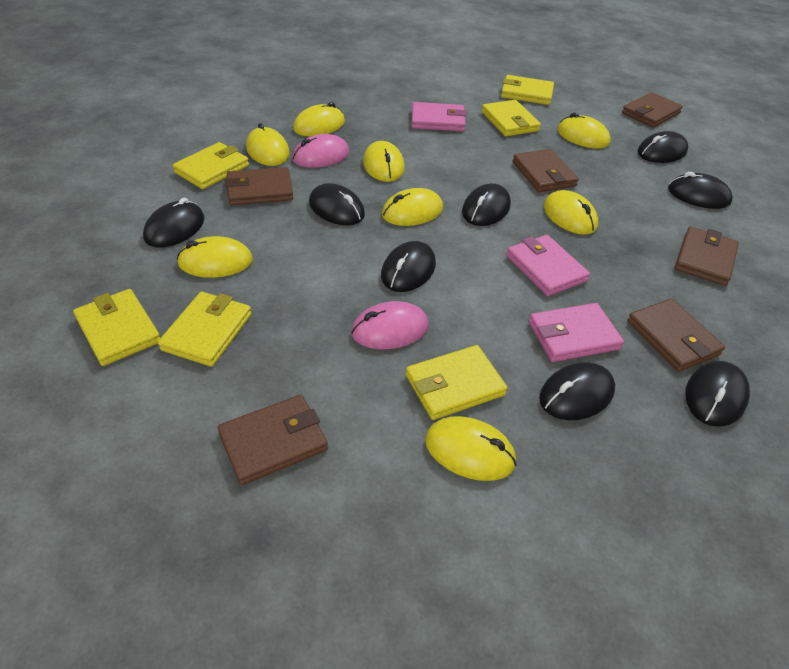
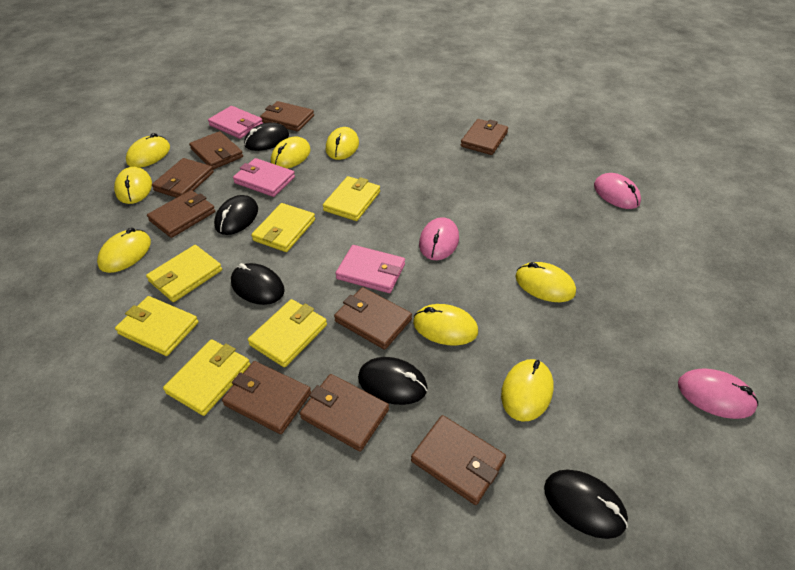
black mouse: 8 -> 5
brown wallet: 6 -> 9
pink mouse: 2 -> 3

